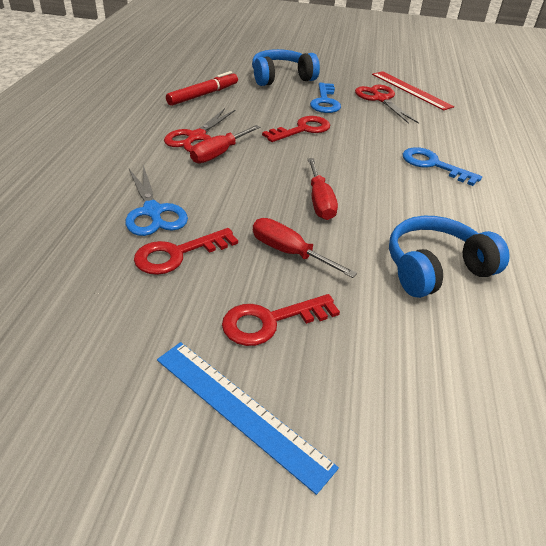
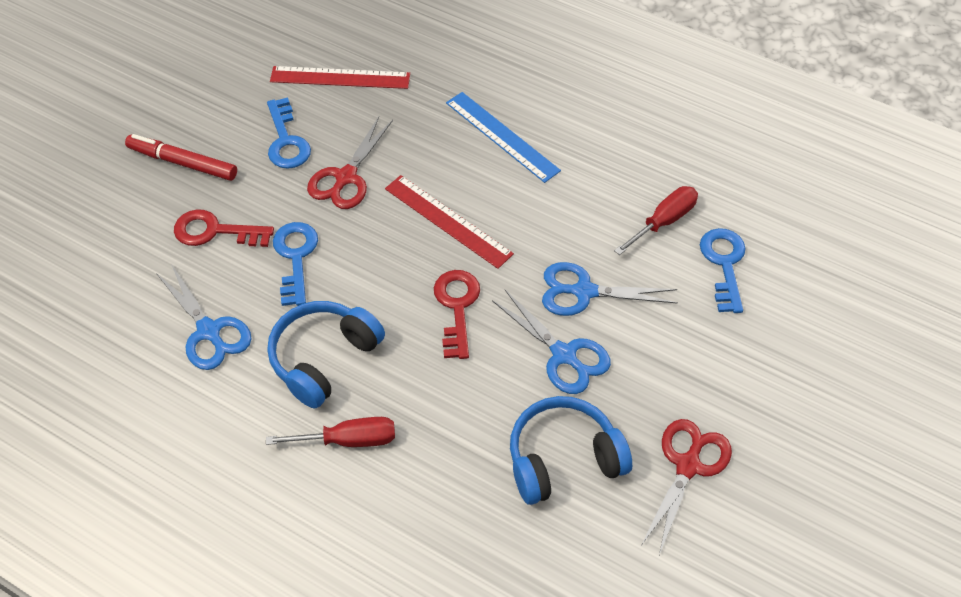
blue key: 2 -> 3
blue scissors: 1 -> 3
red key: 3 -> 2
red ruler: 1 -> 2
red screwdriver: 3 -> 2

